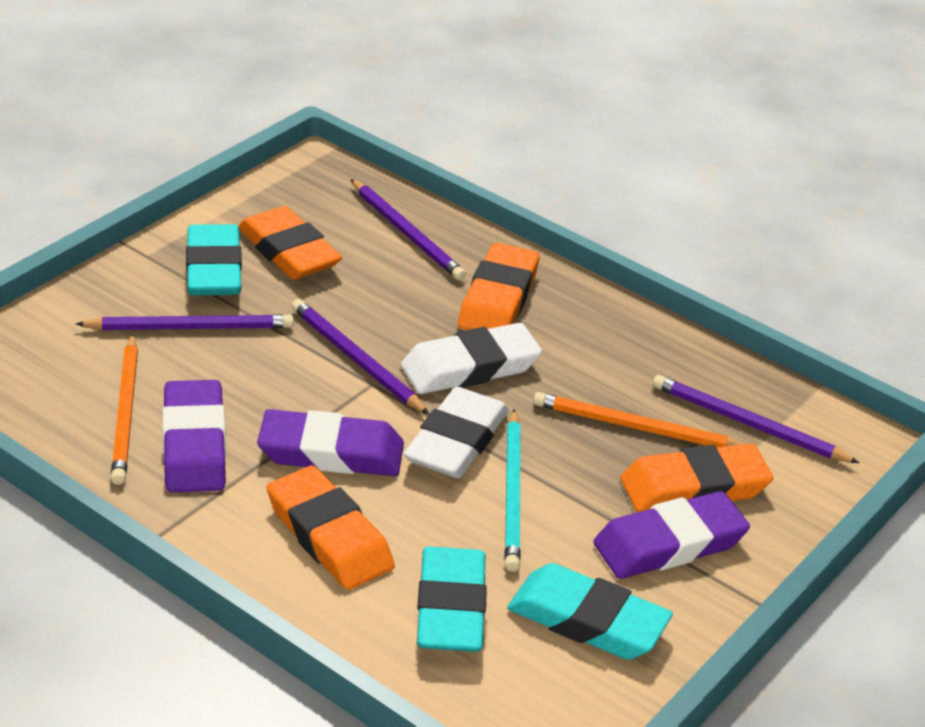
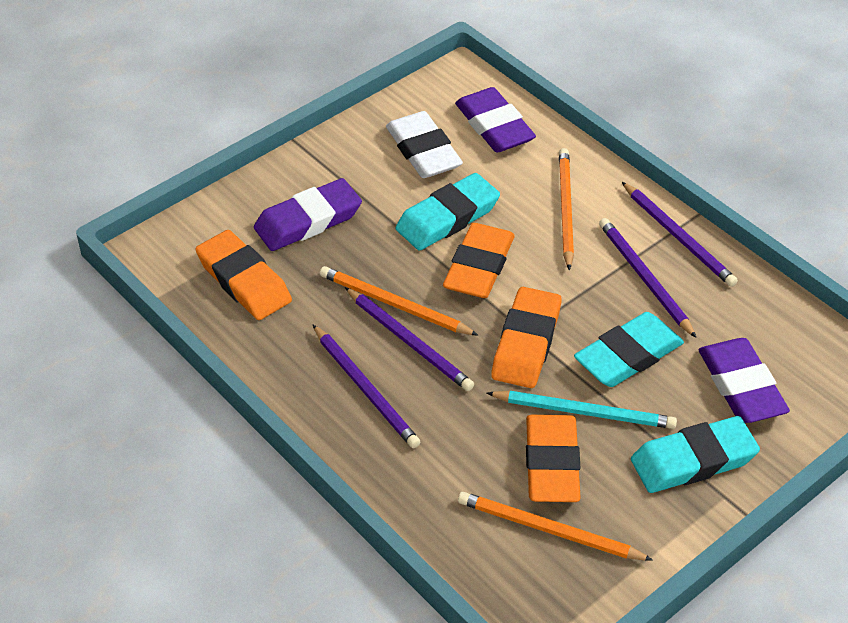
orange pencil: 2 -> 3
white eraser: 2 -> 1

